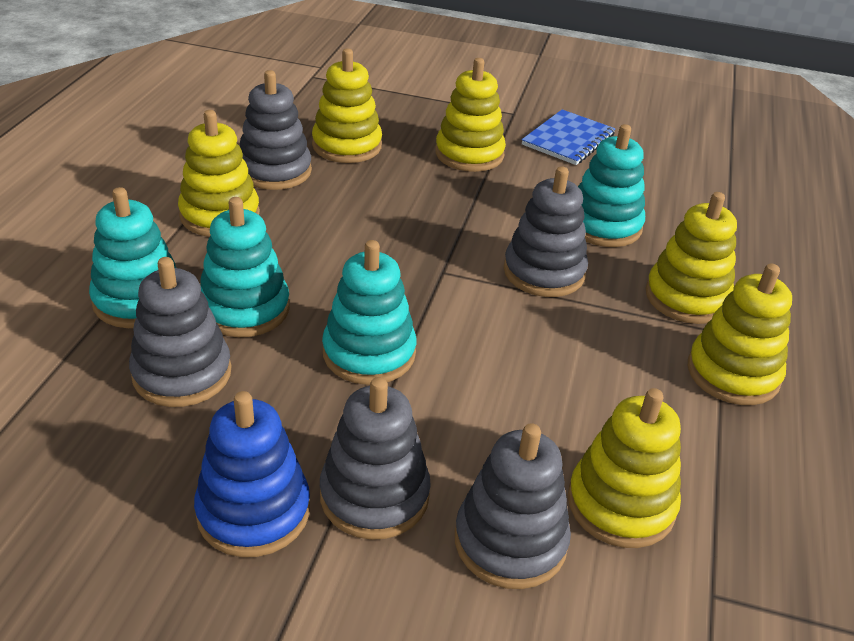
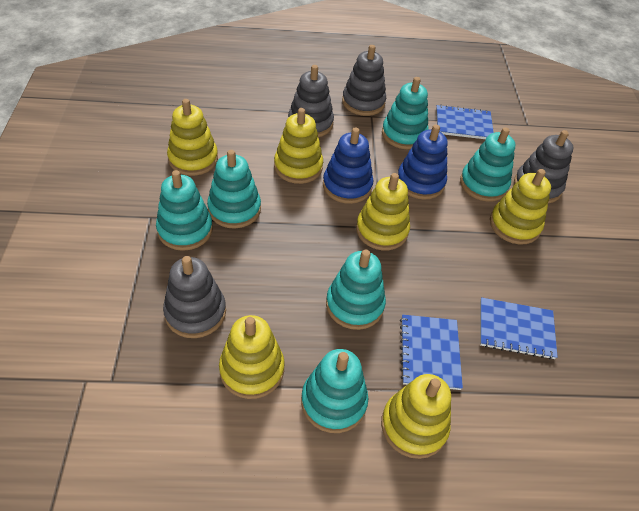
blue notebook: 1 -> 3
blue stacking toy: 1 -> 2
grey stacking toy: 5 -> 4
turquoise stacking toy: 4 -> 6

